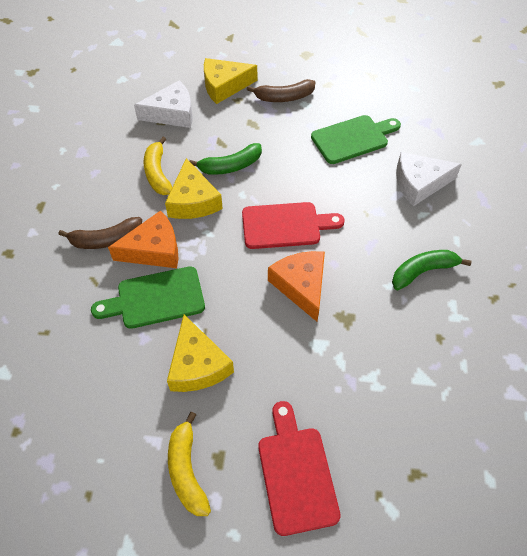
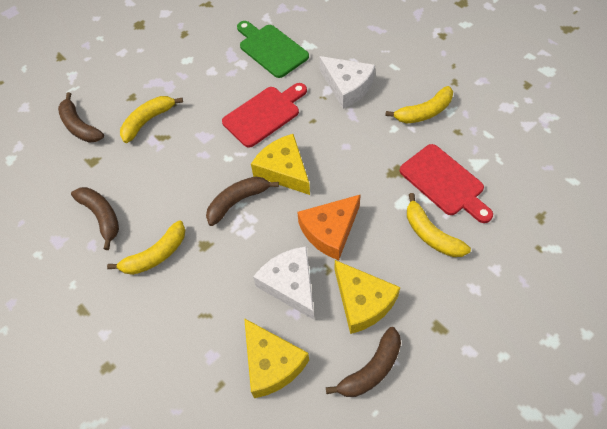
brown banana: 2 -> 4
green banana: 2 -> 0
green cutting board: 2 -> 1
orange cheese: 2 -> 1
yellow banana: 2 -> 4

